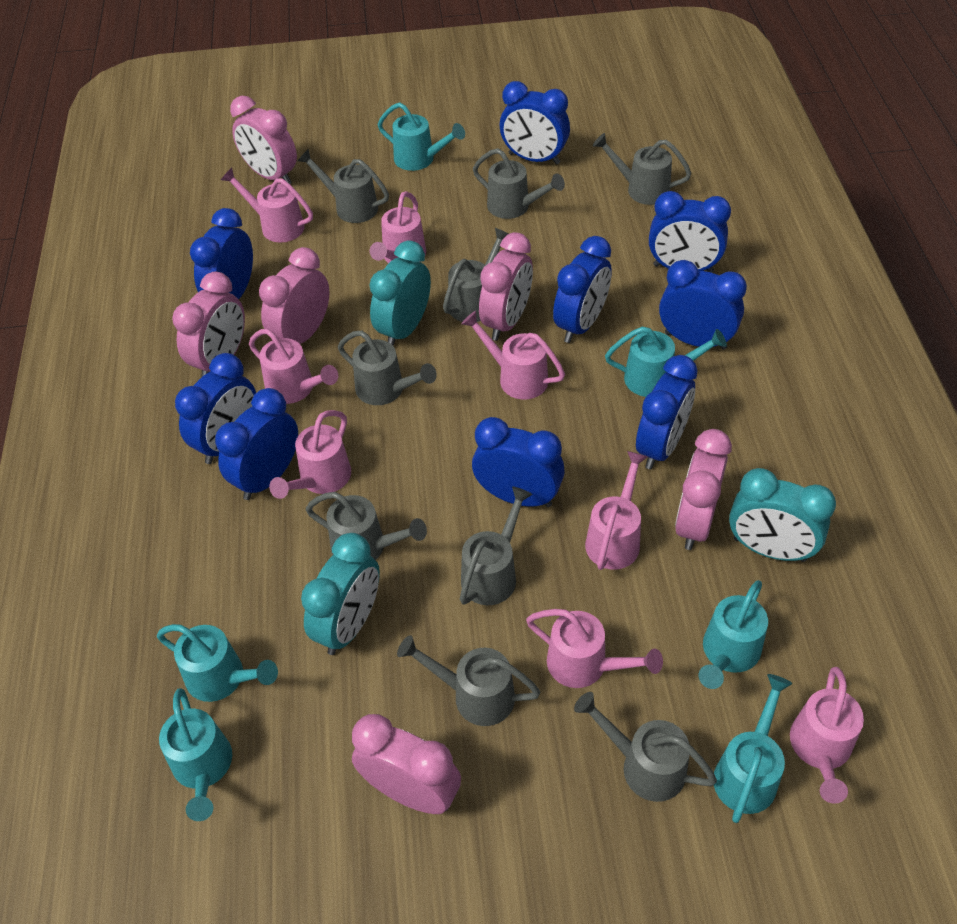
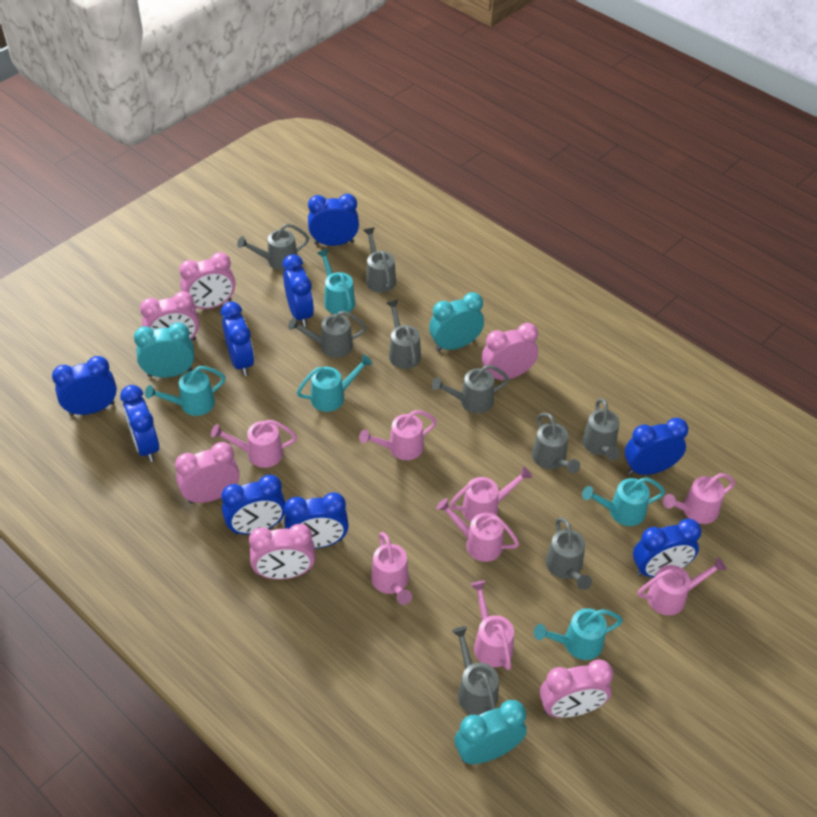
turquoise watering can: 6 -> 5

